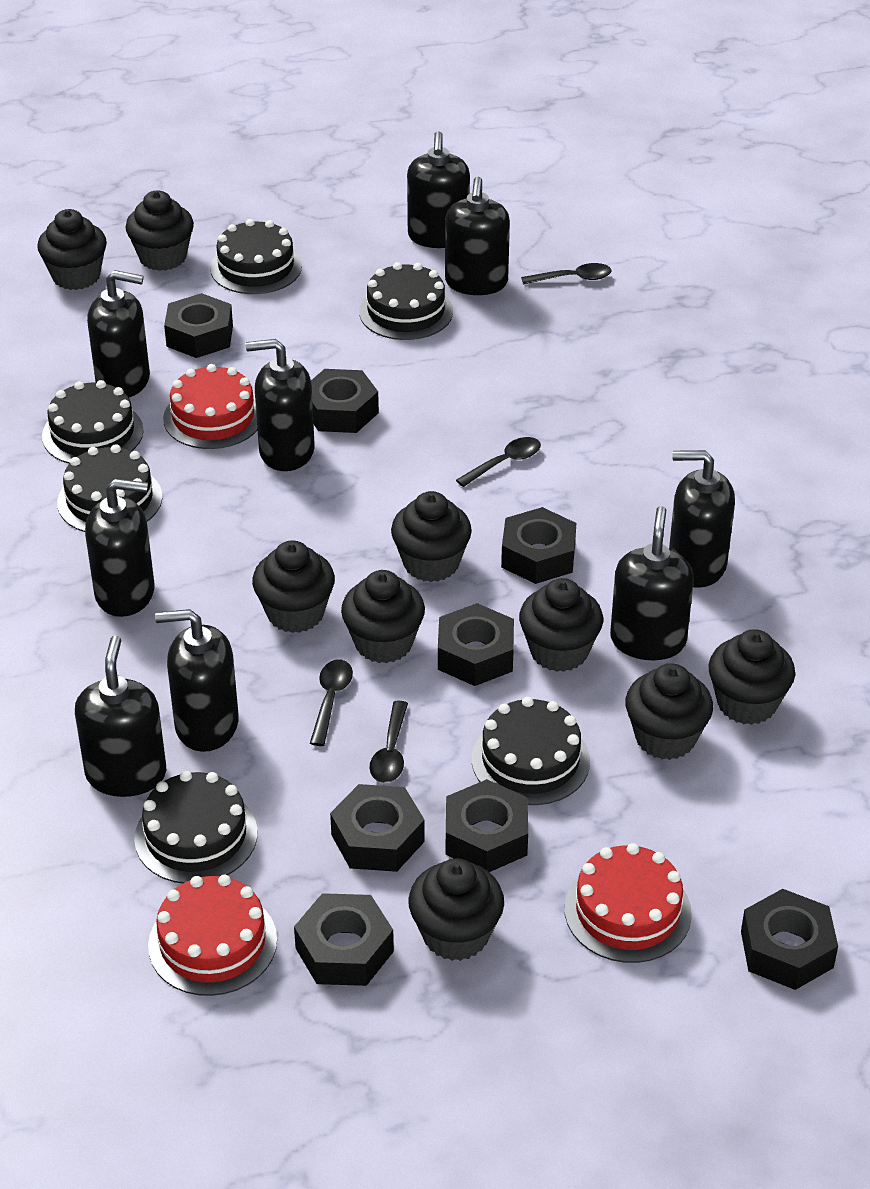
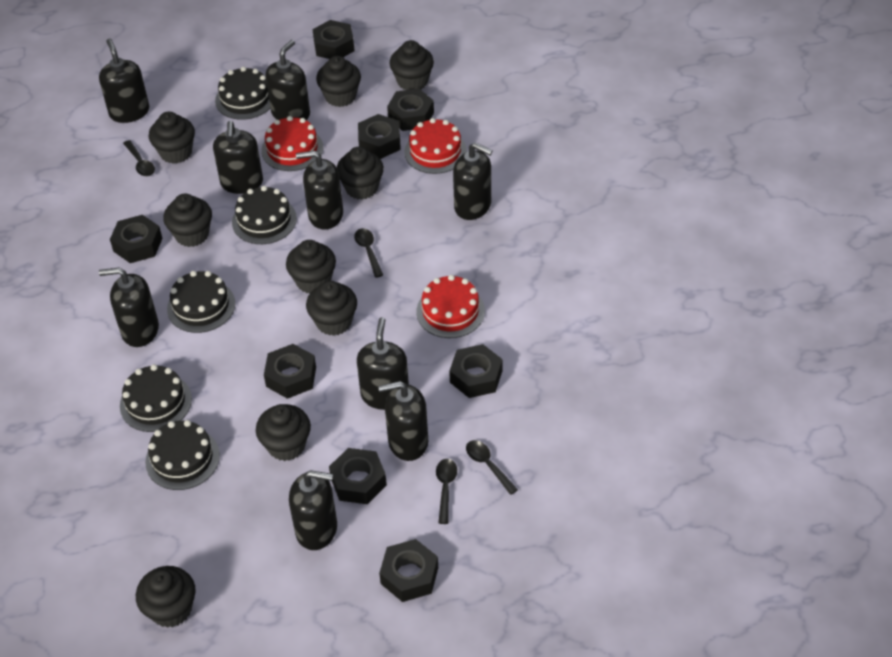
black cake: 6 -> 5

